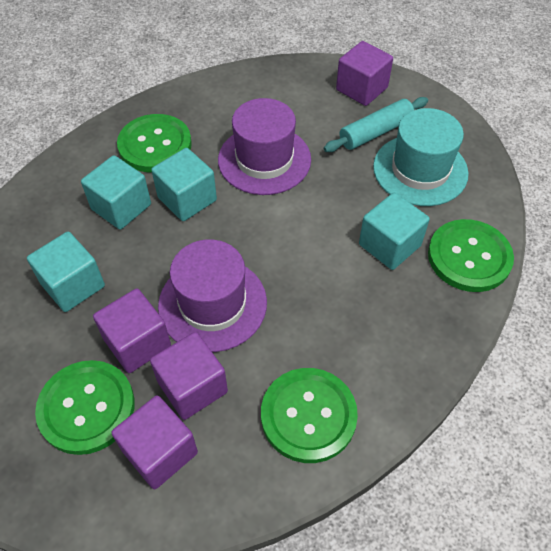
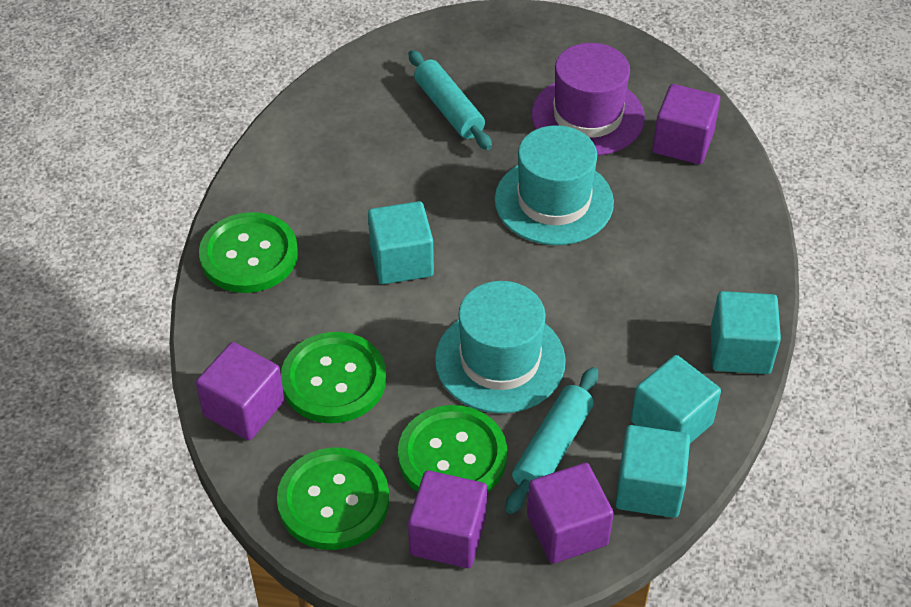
purple hat: 2 -> 1
turquoise hat: 1 -> 2
turquoise rolling pin: 1 -> 2

